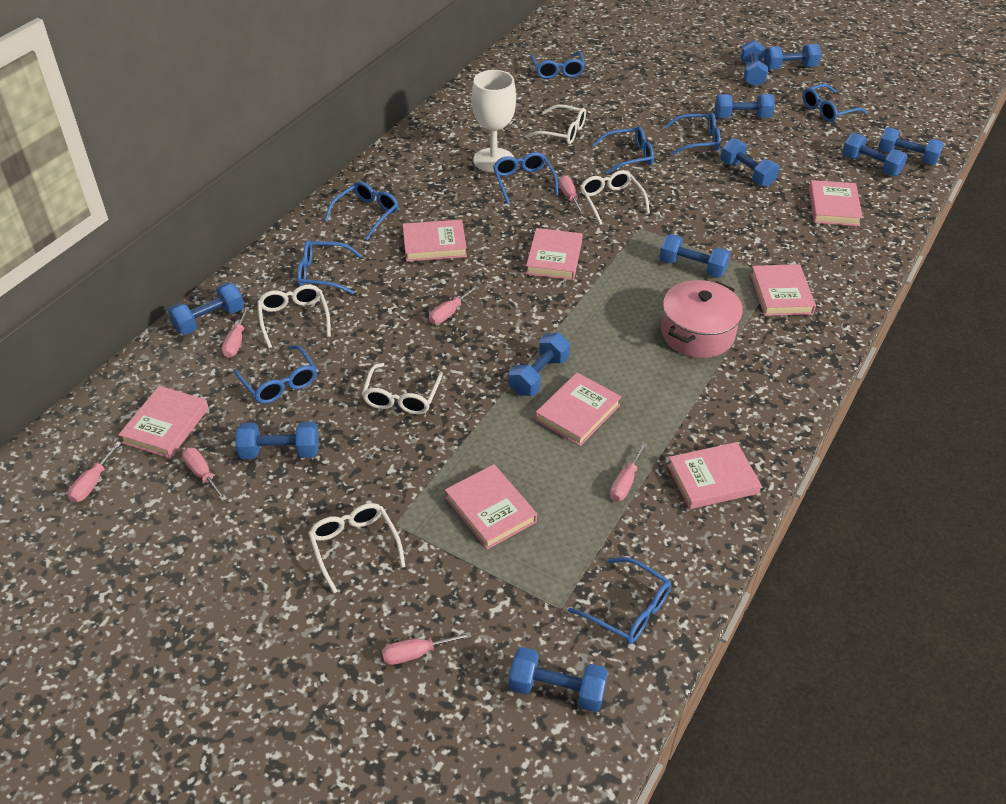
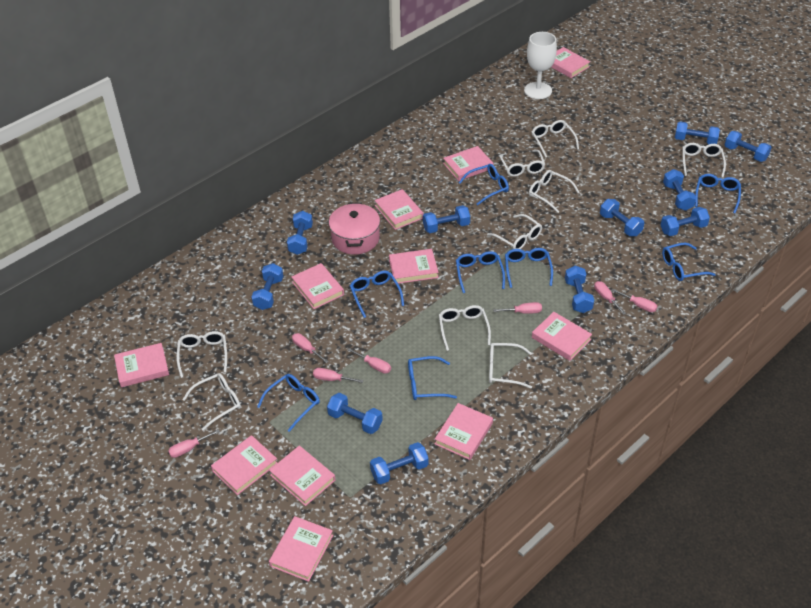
blue glasses: 9 -> 8
pink book: 8 -> 11
white glasses: 5 -> 9

